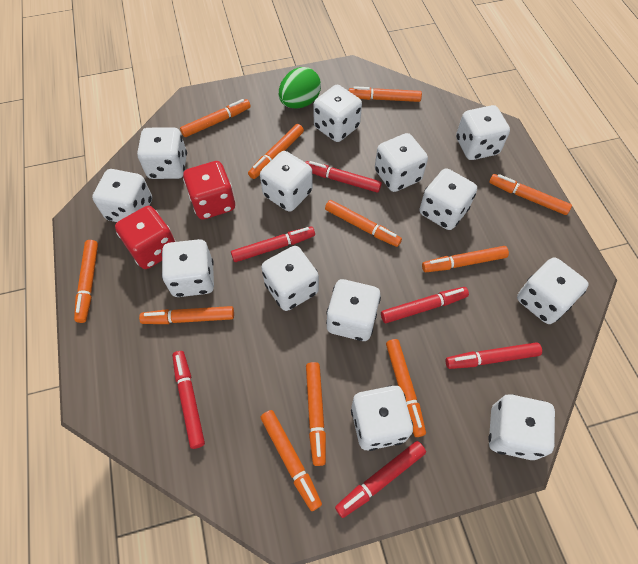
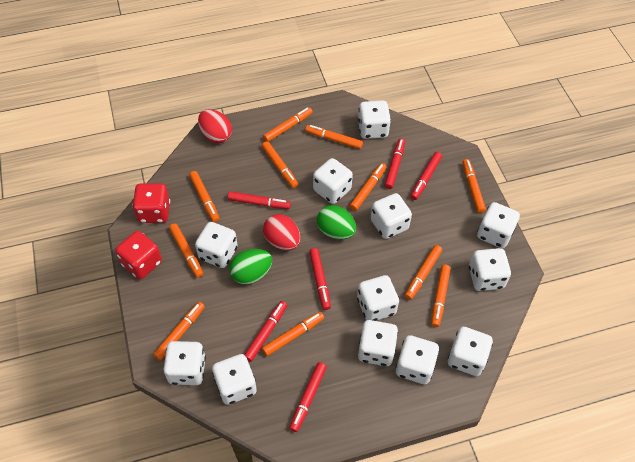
green egg: 1 -> 2
red egg: 0 -> 2
white dice: 13 -> 12

